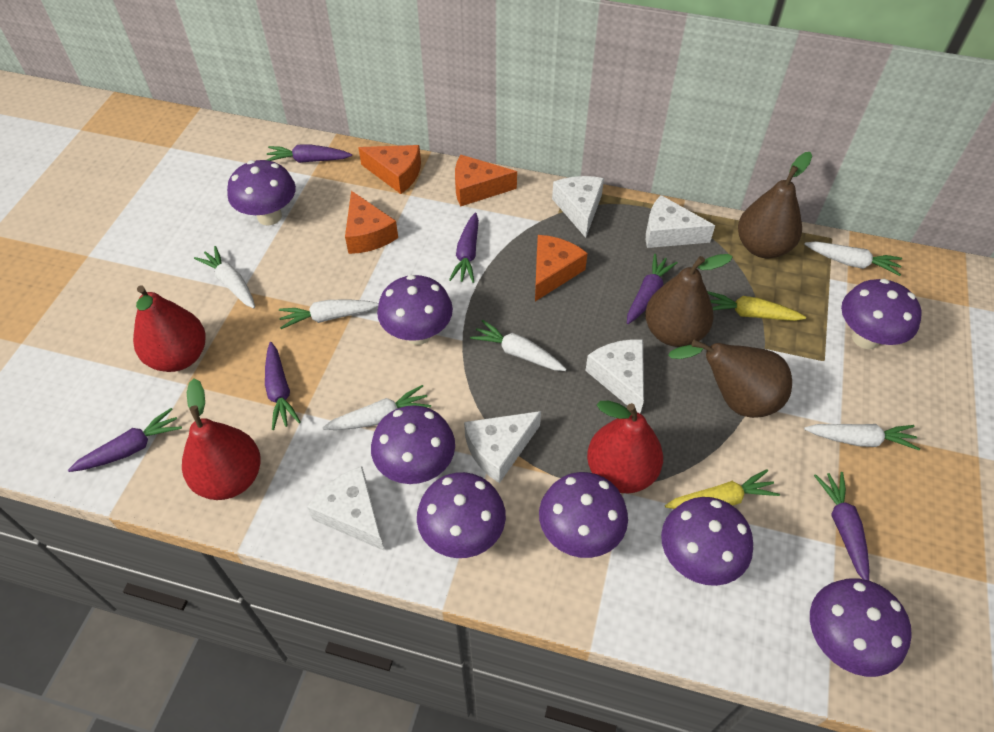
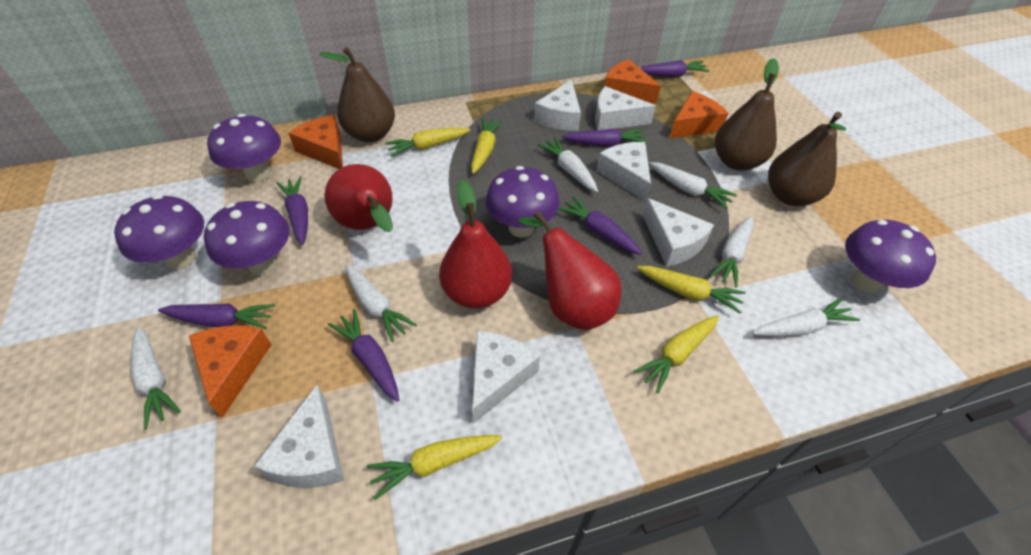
purple mushroom: 8 -> 5
white cheese: 5 -> 6
yellow carrot: 2 -> 5

